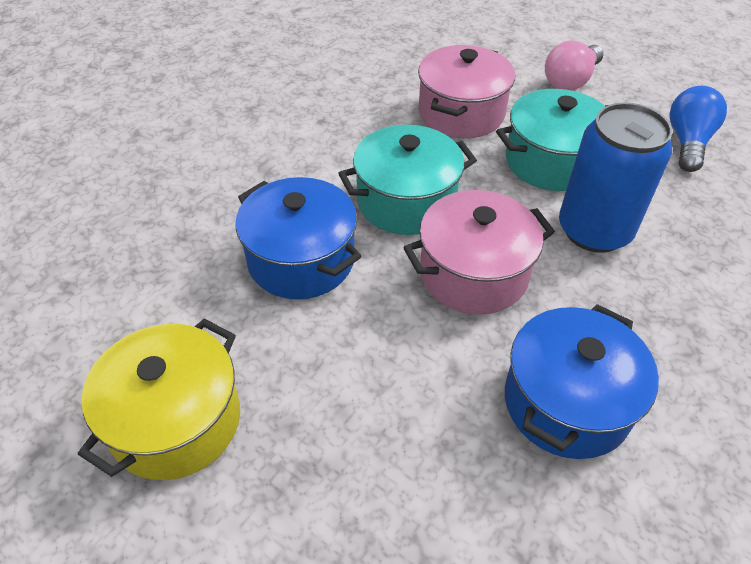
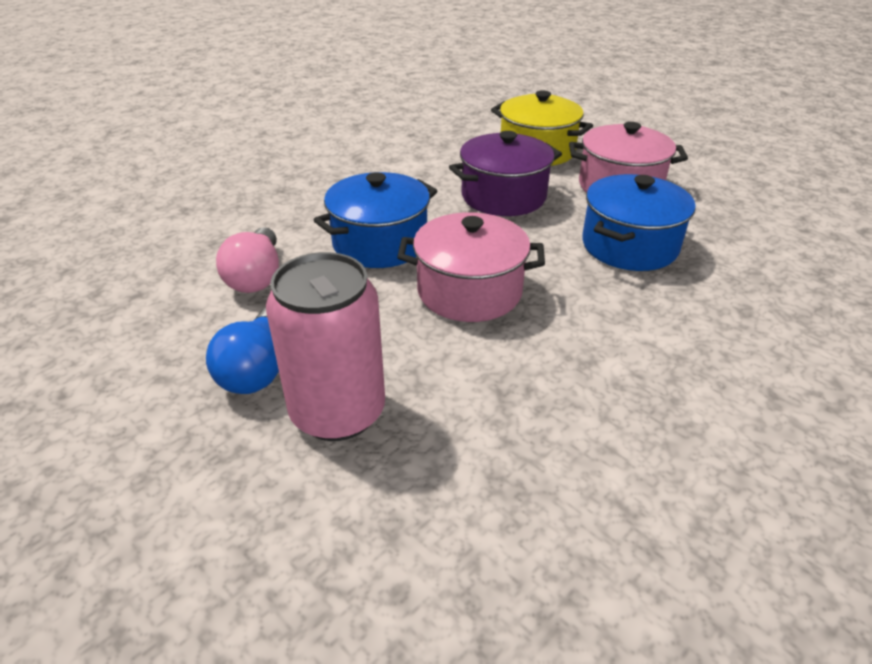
blue can: 1 -> 0
pink can: 0 -> 1
purple pot: 0 -> 1
turquoise pot: 2 -> 0

